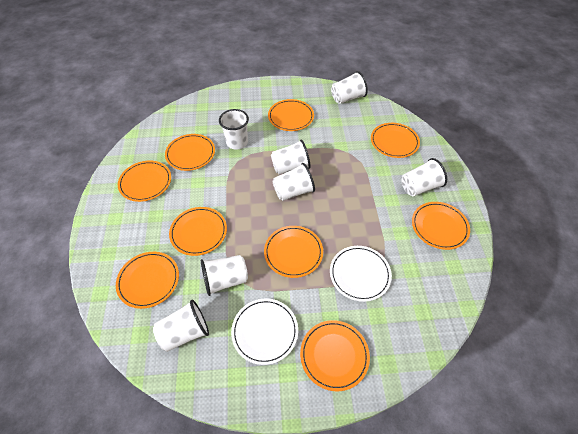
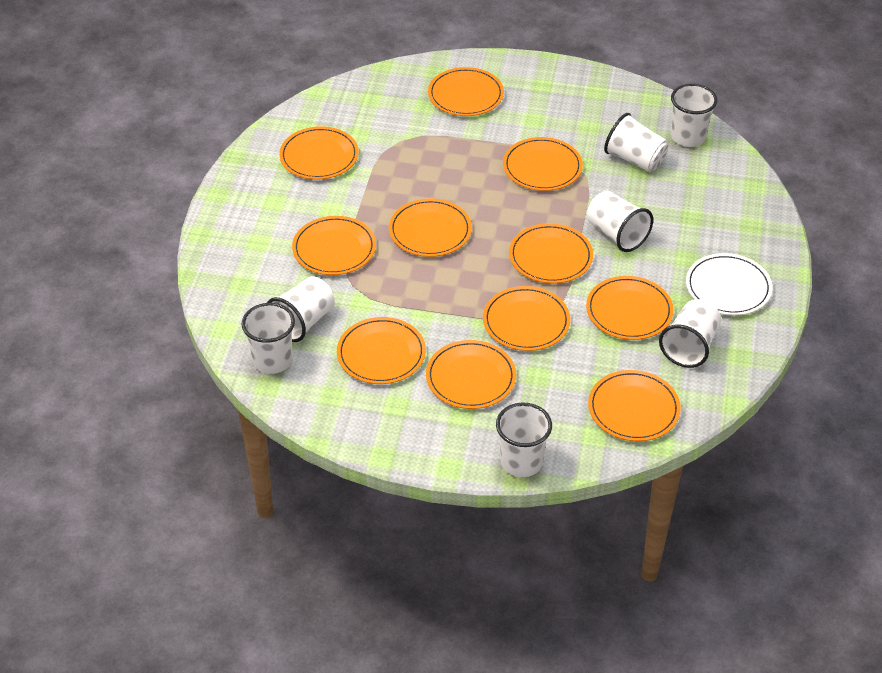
orange plate: 9 -> 11
white plate: 2 -> 1

